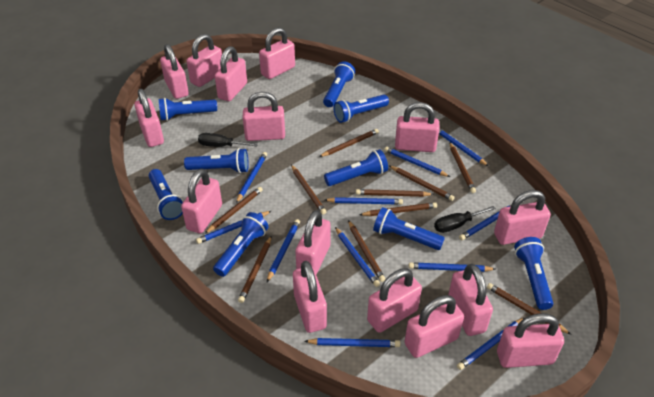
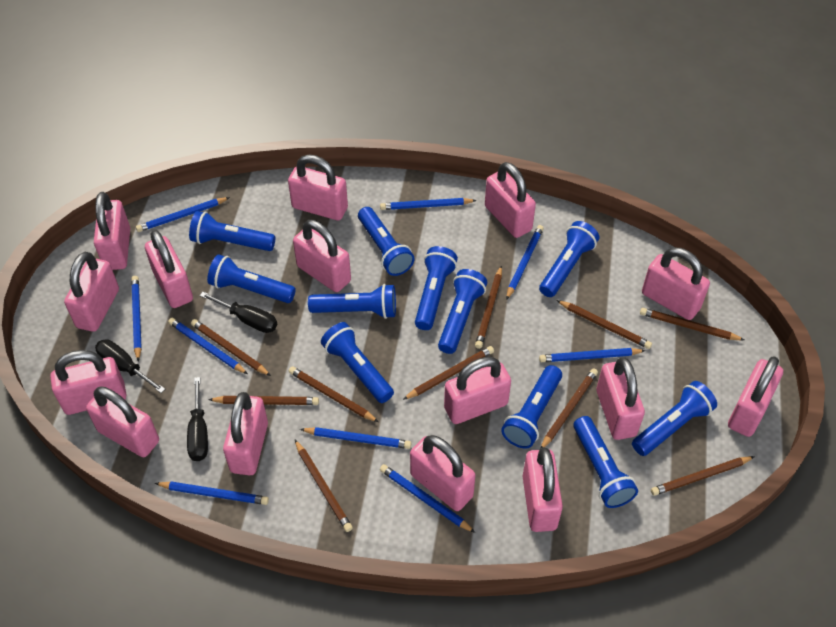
black screwdriver: 2 -> 3
blue flashlight: 9 -> 11
blue pencil: 11 -> 9

